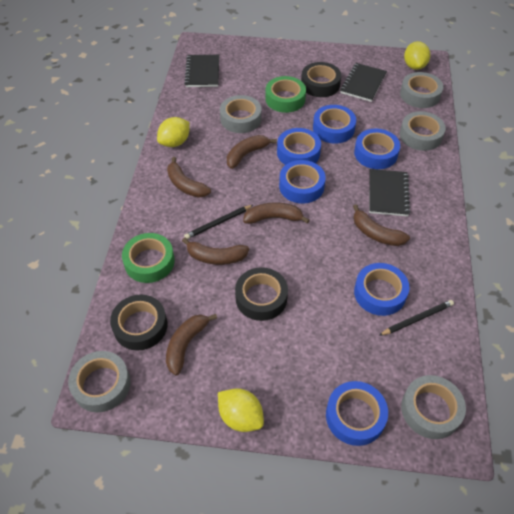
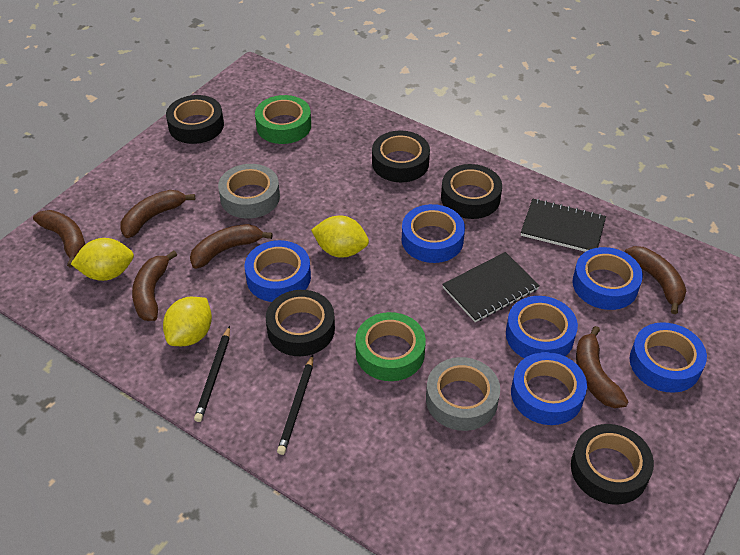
black notebook: 3 -> 2
black tape: 3 -> 5
grey tape: 5 -> 2

